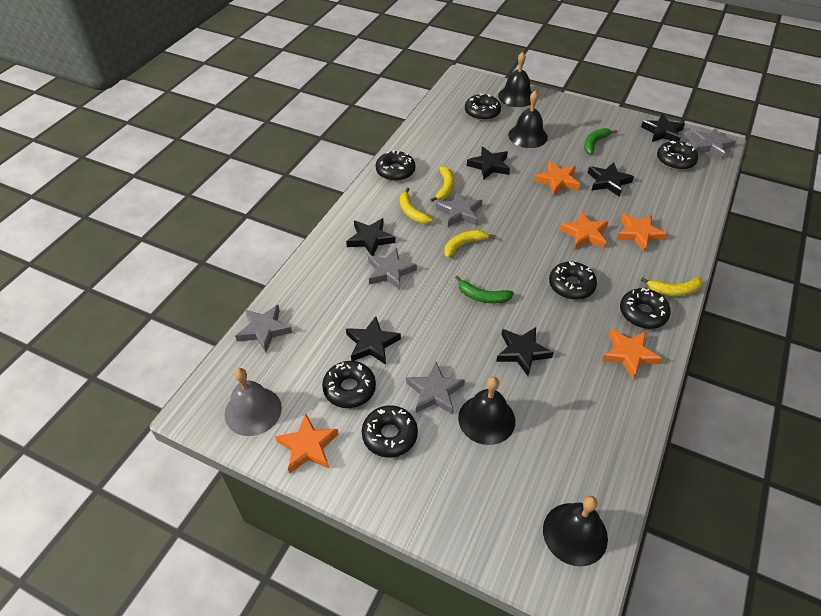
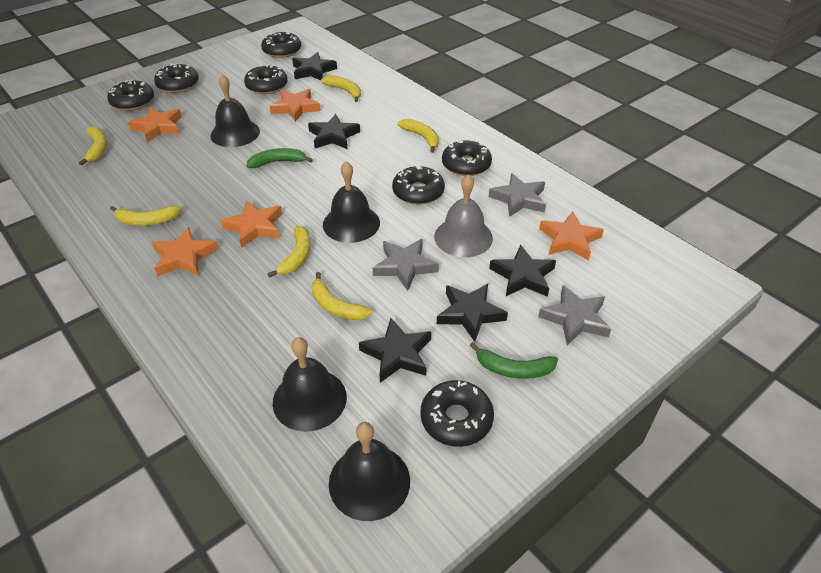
black star: 6 -> 5
grey star: 5 -> 3
yellow banana: 4 -> 6

